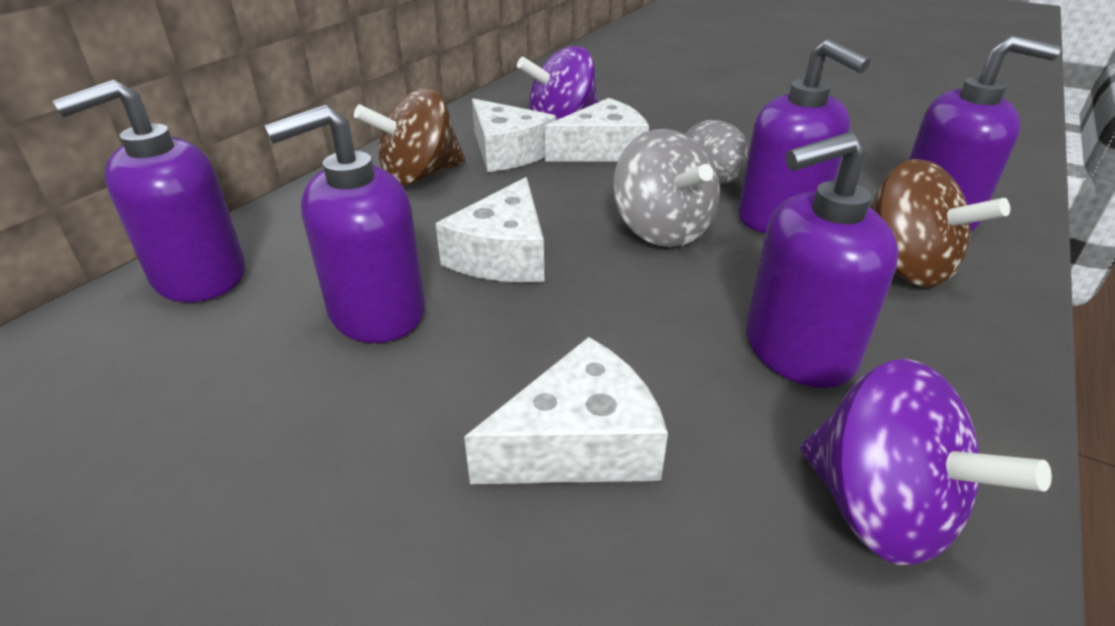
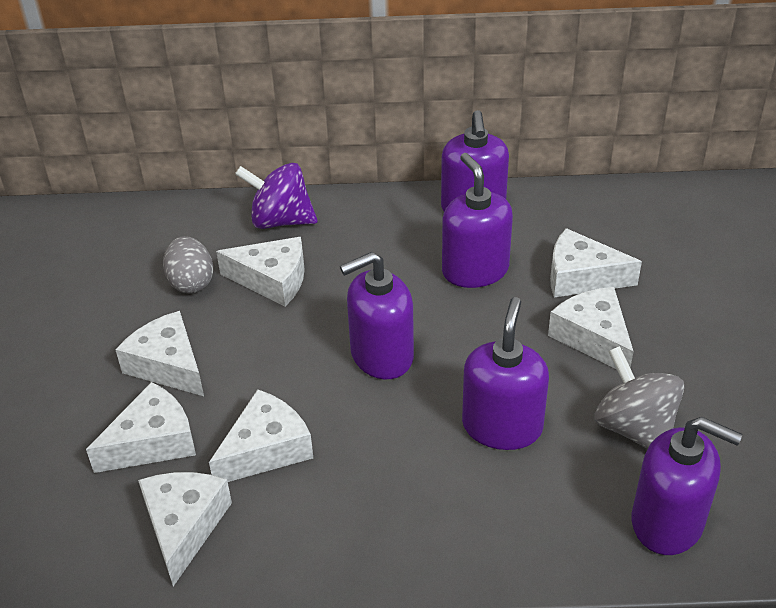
brown spinning top: 2 -> 0
purple spinning top: 2 -> 1
white cheese: 4 -> 7

